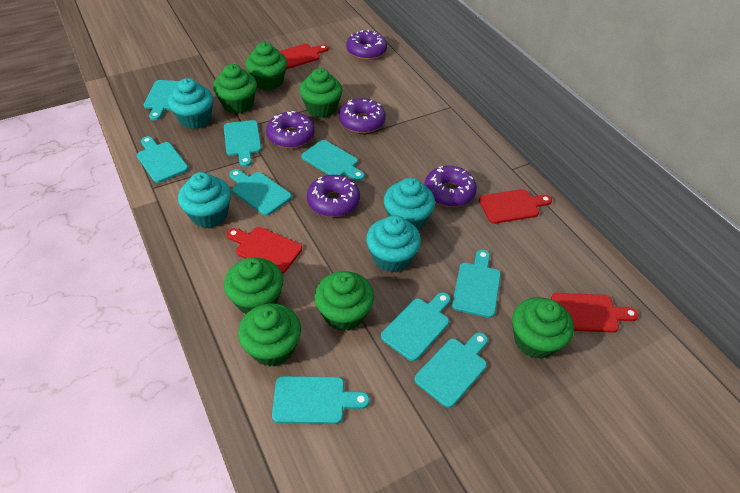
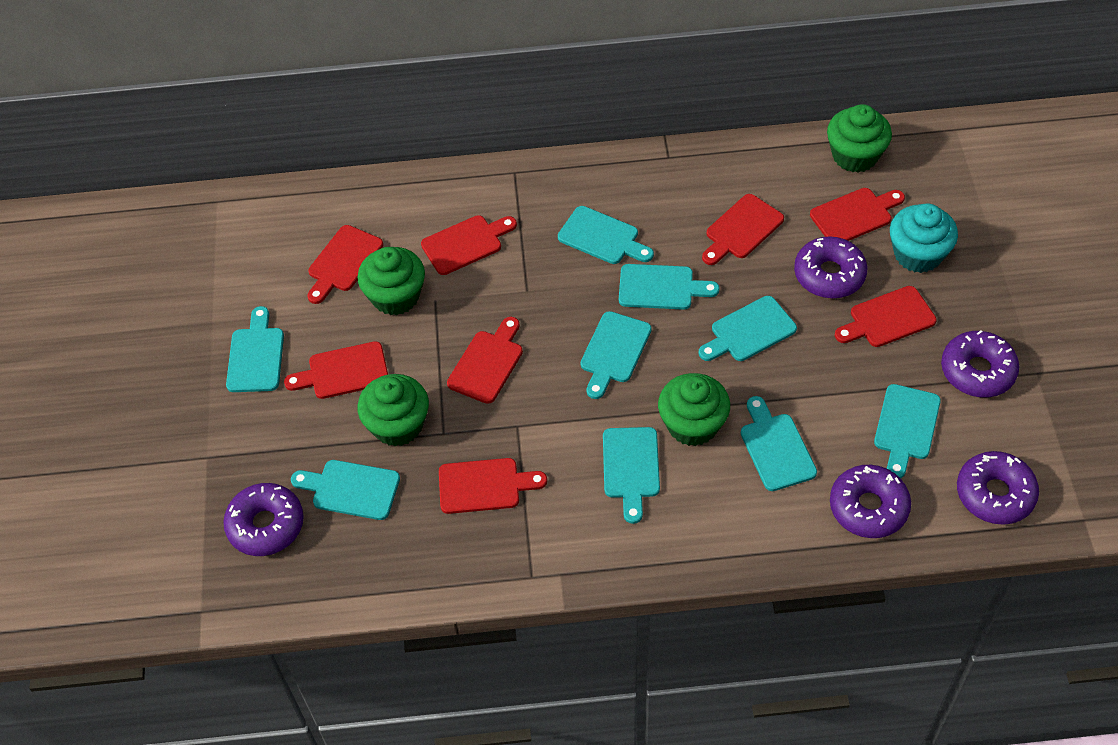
green cupcake: 7 -> 4
red cutting board: 4 -> 8
turquoise cupcake: 4 -> 1

